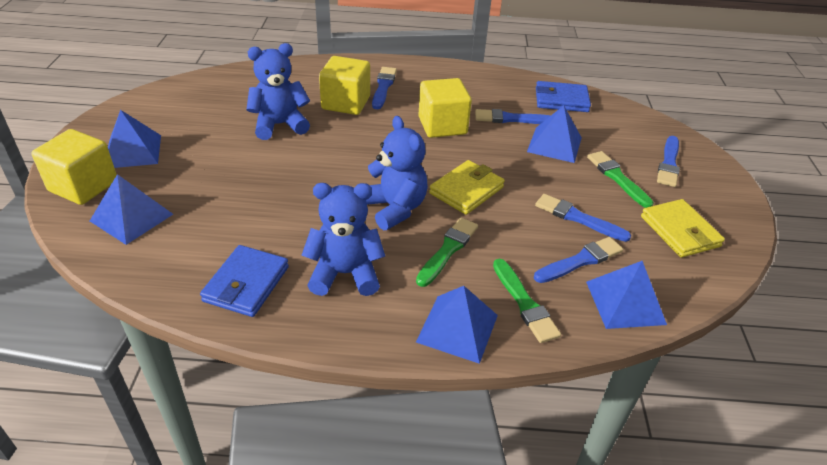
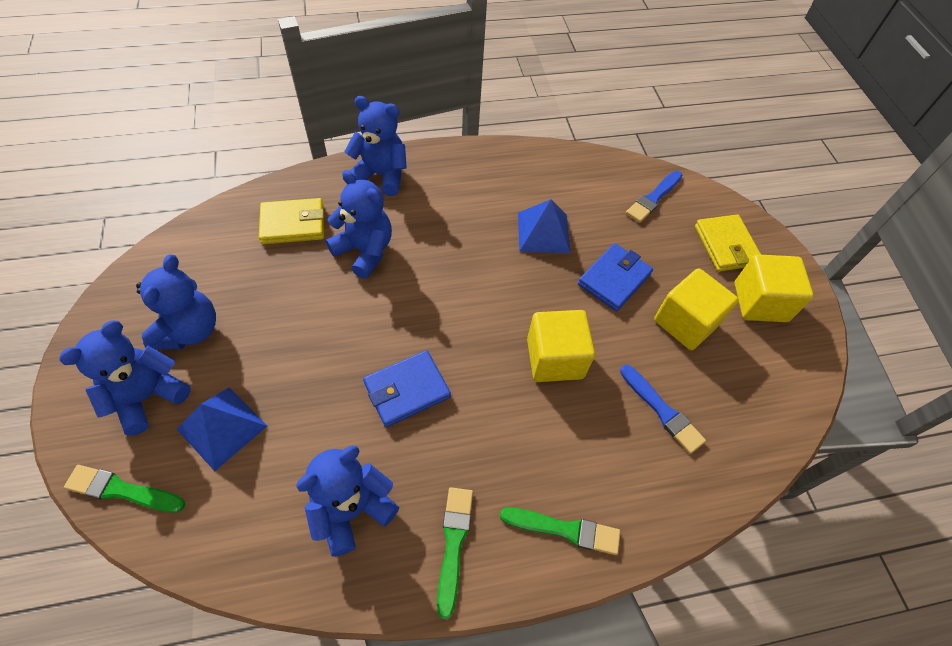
blue brush: 5 -> 2
blue pyramid: 5 -> 2
blue teddy bear: 3 -> 5

